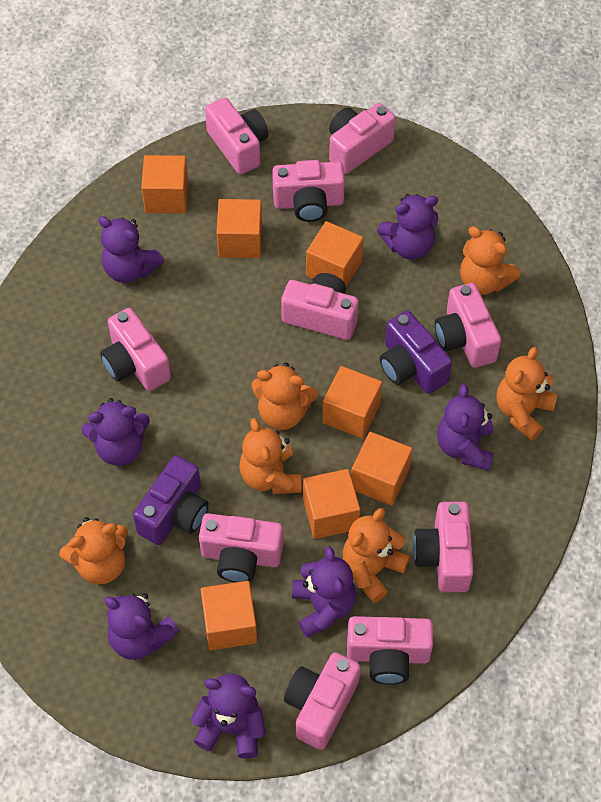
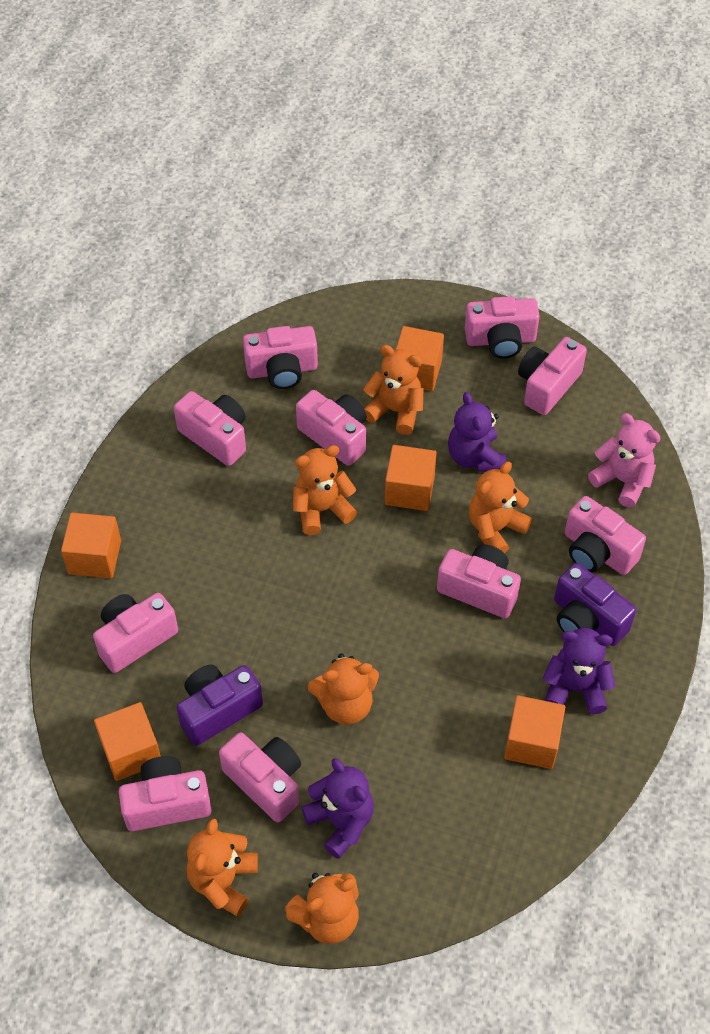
orange cube: 7 -> 5
pink teddy bear: 0 -> 1
purple teddy bear: 7 -> 3

